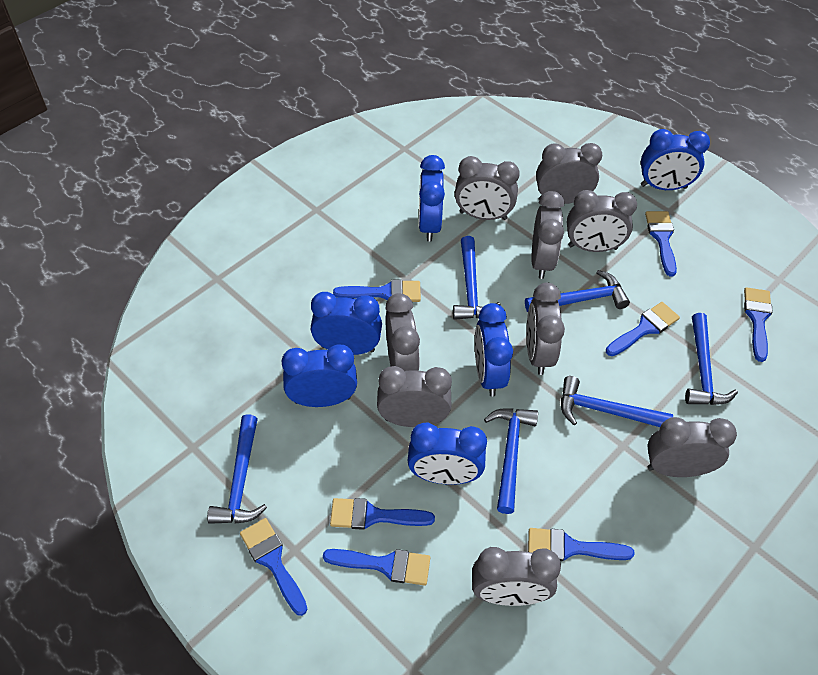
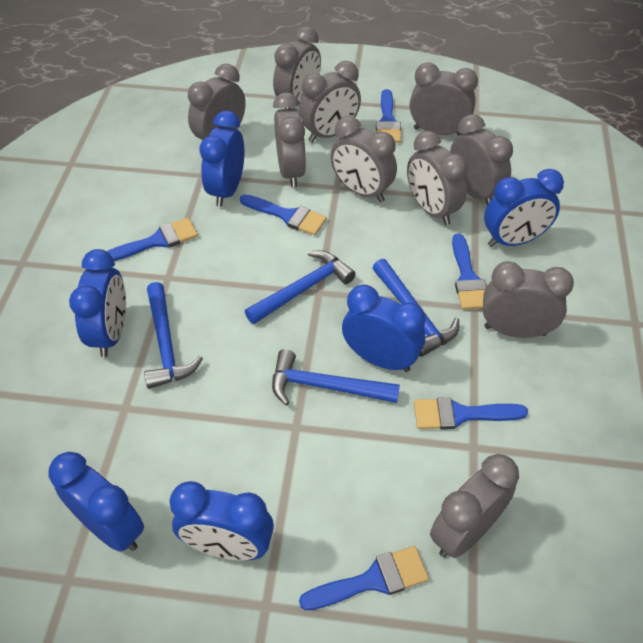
blue brush: 8 -> 6
blue hammer: 6 -> 4
grey clock: 9 -> 10

